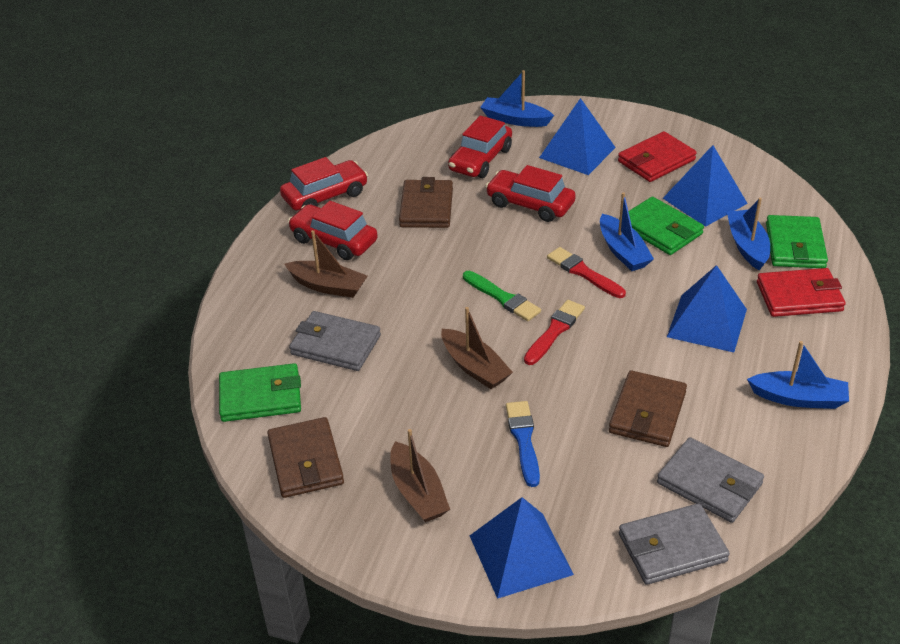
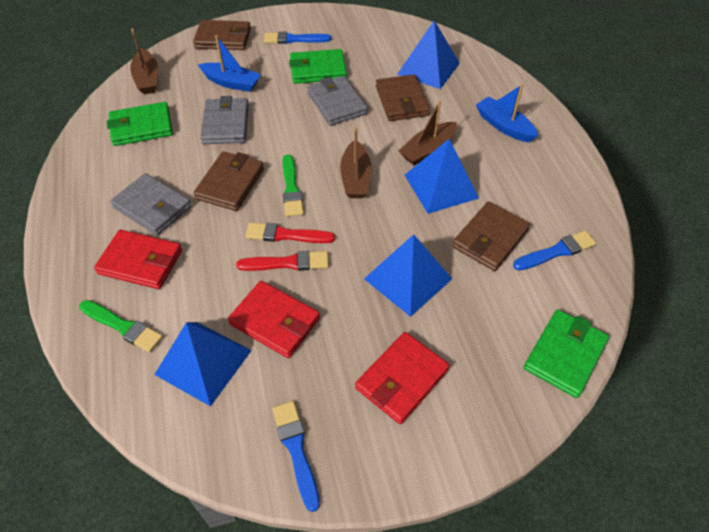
blue boat: 4 -> 2
blue brush: 1 -> 3
brown wallet: 3 -> 4
green brush: 1 -> 2
red car: 4 -> 0
red wallet: 2 -> 3

